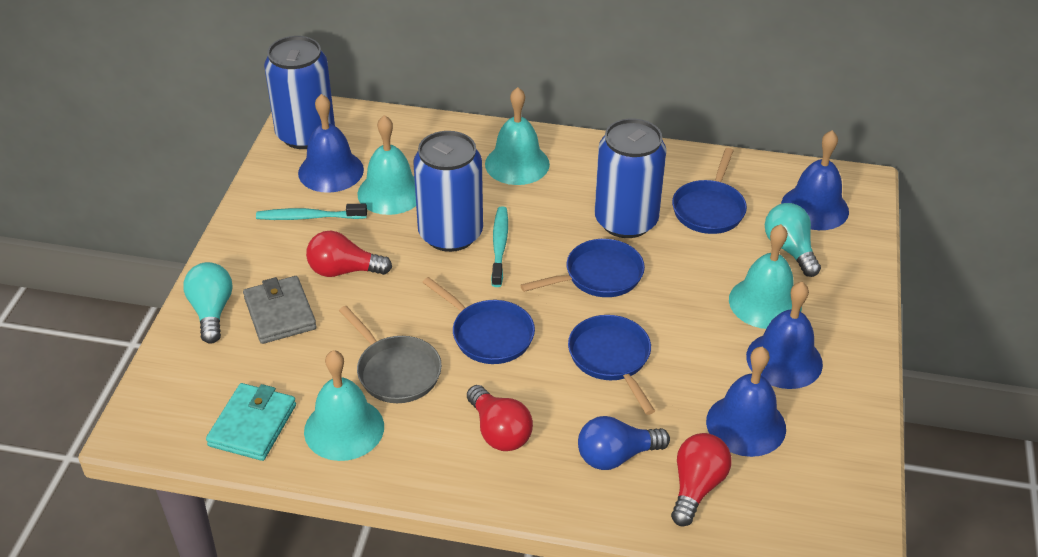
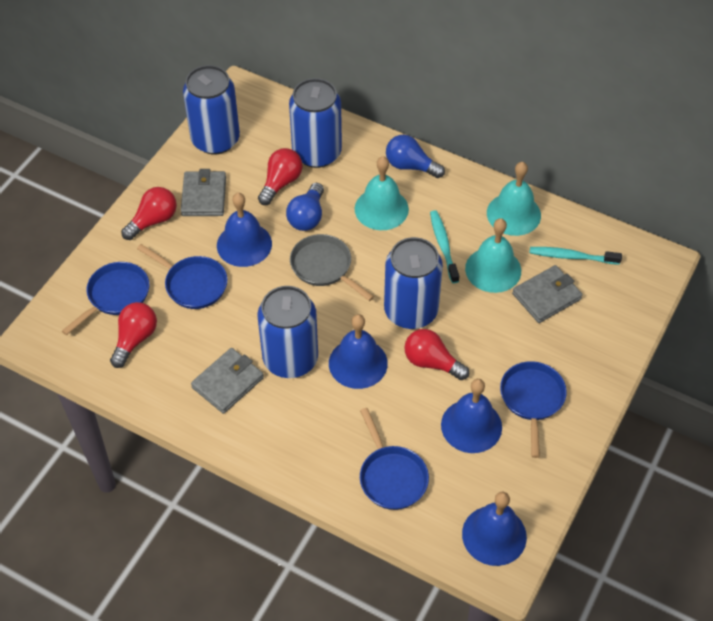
blue can: 3 -> 4
blue light bulb: 1 -> 2
grey wallet: 1 -> 3
red light bulb: 3 -> 4
turquoise bell: 4 -> 3
turquoise light bulb: 2 -> 0
turquoise wallet: 1 -> 0

